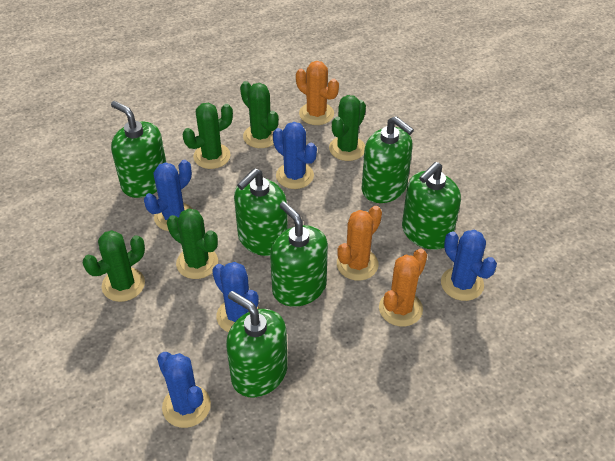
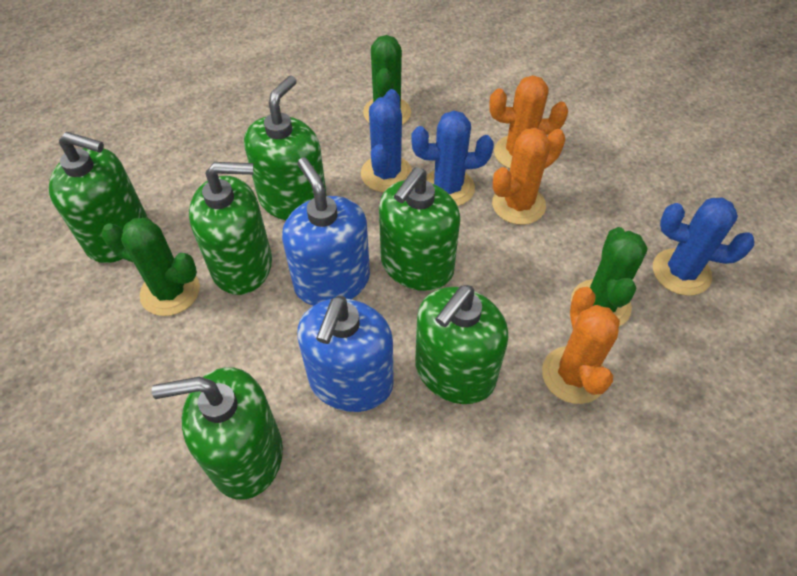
blue cactus: 5 -> 3
blue soap dispenser: 0 -> 2
green cactus: 5 -> 3

